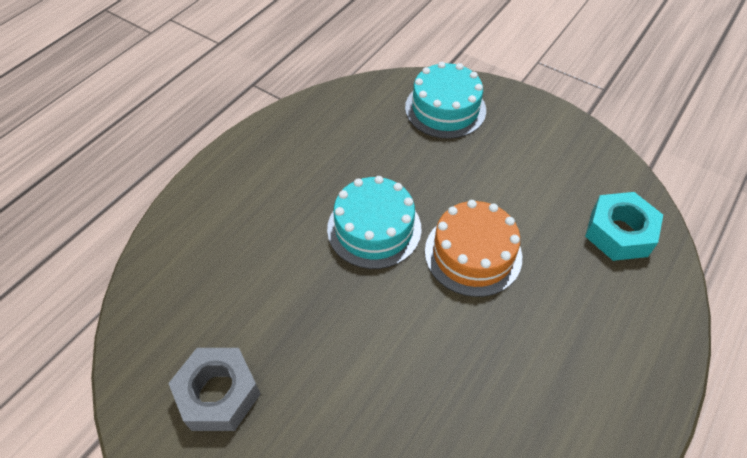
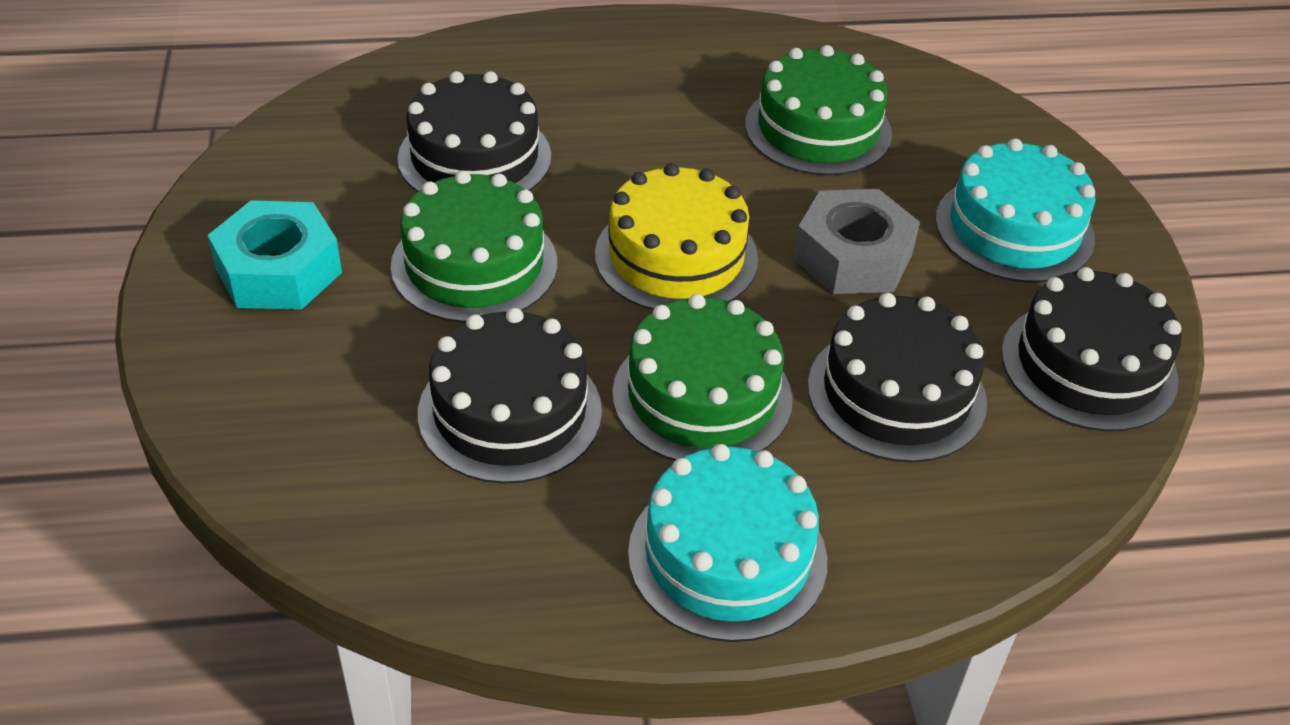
black cake: 0 -> 4
green cake: 0 -> 3
orange cake: 1 -> 0
yellow cake: 0 -> 1

